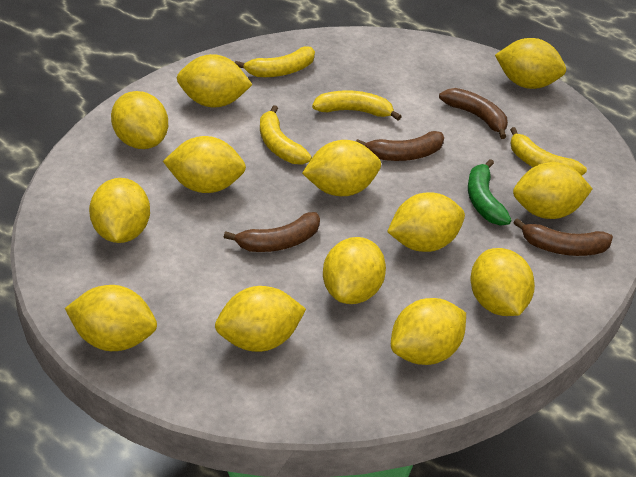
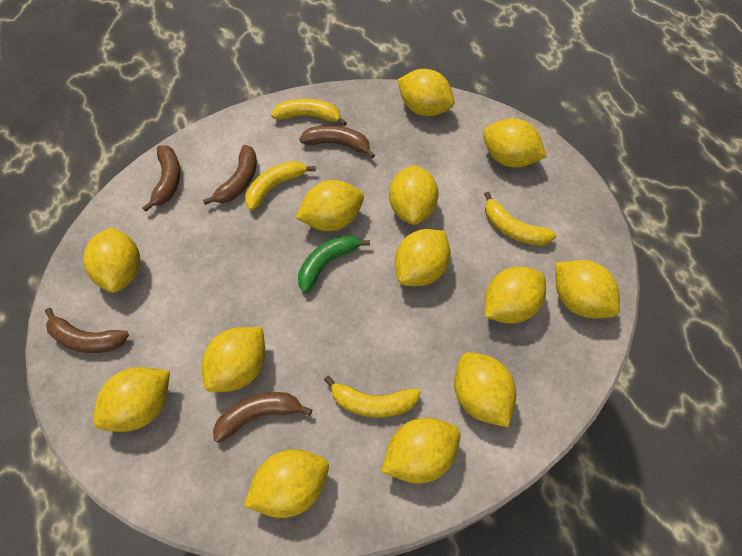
brown banana: 4 -> 5

